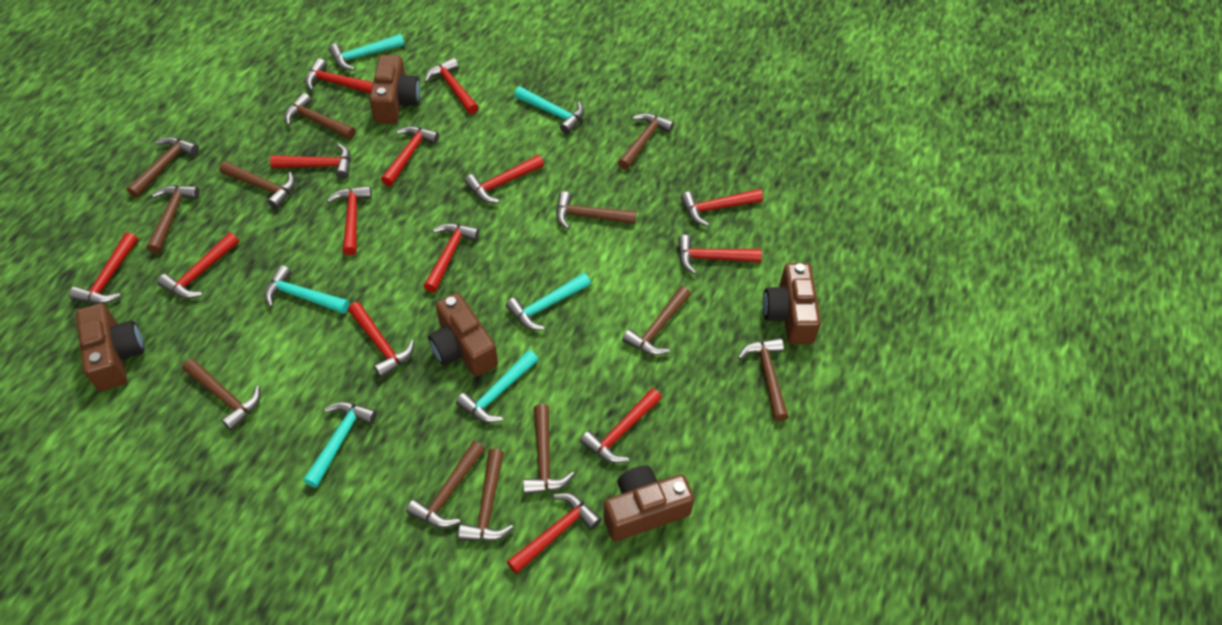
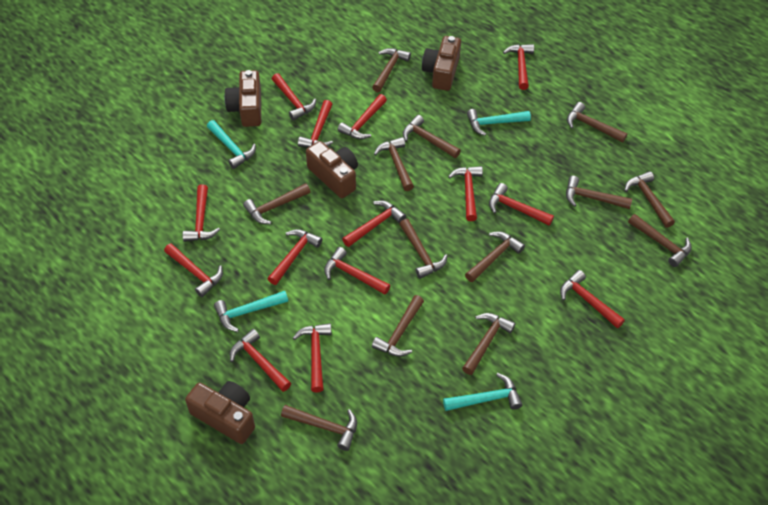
brown camera: 5 -> 4
brown hammer: 12 -> 13
turquoise hammer: 6 -> 4

